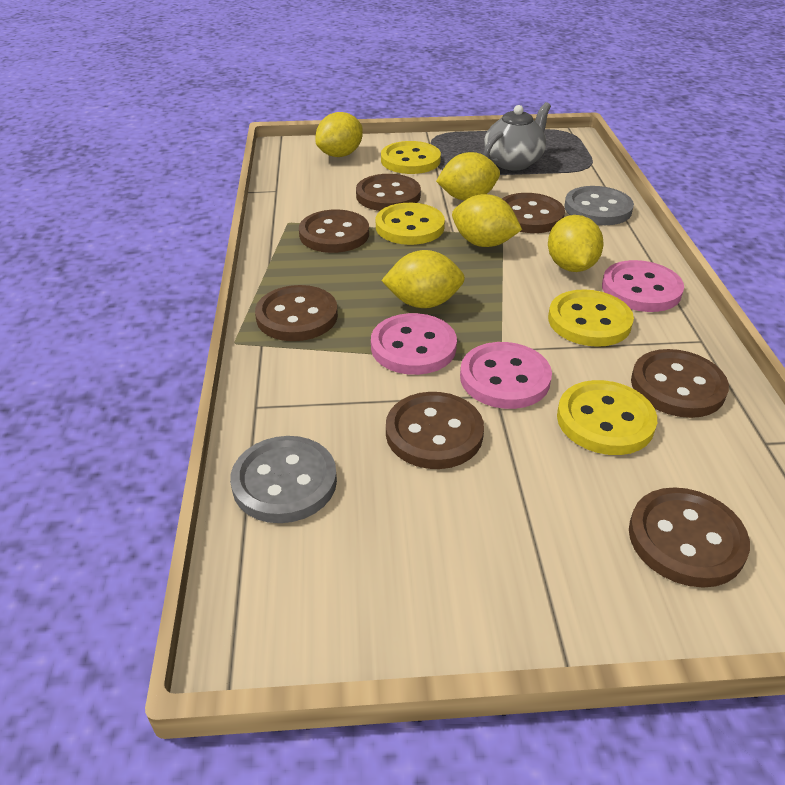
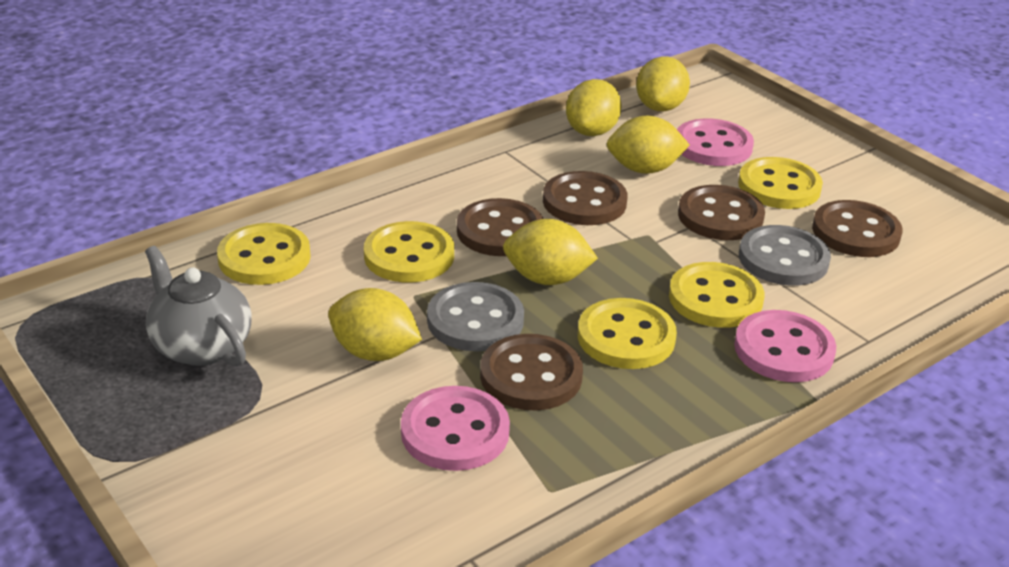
brown button: 7 -> 5
yellow button: 4 -> 5

